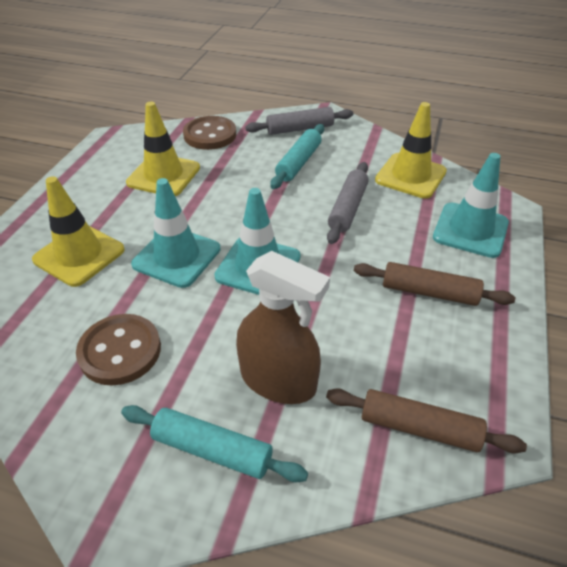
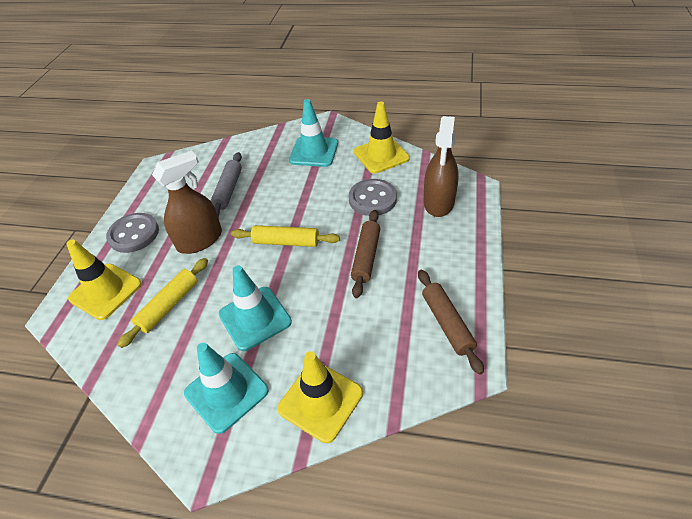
brown button: 2 -> 0
brown spray bottle: 1 -> 2
grey button: 0 -> 2
grey rolling pin: 2 -> 1
turquoise rolling pin: 2 -> 0
yellow rolling pin: 0 -> 2

